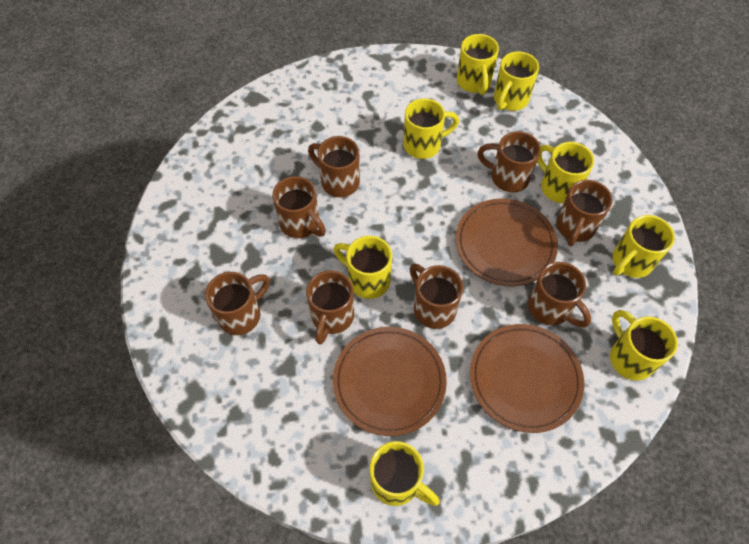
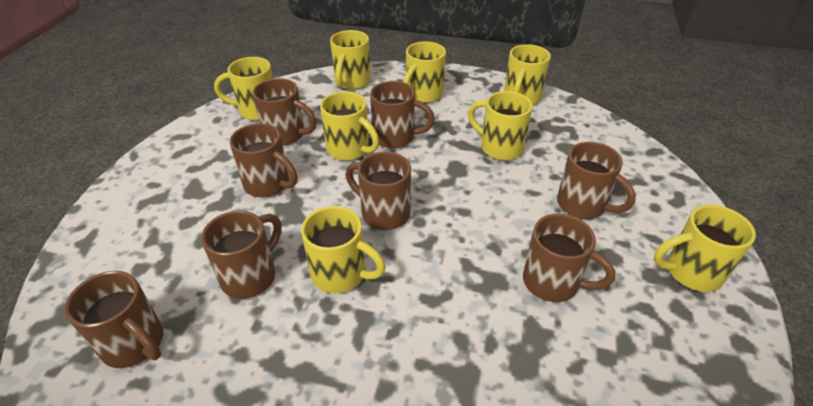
brown plate: 3 -> 0

